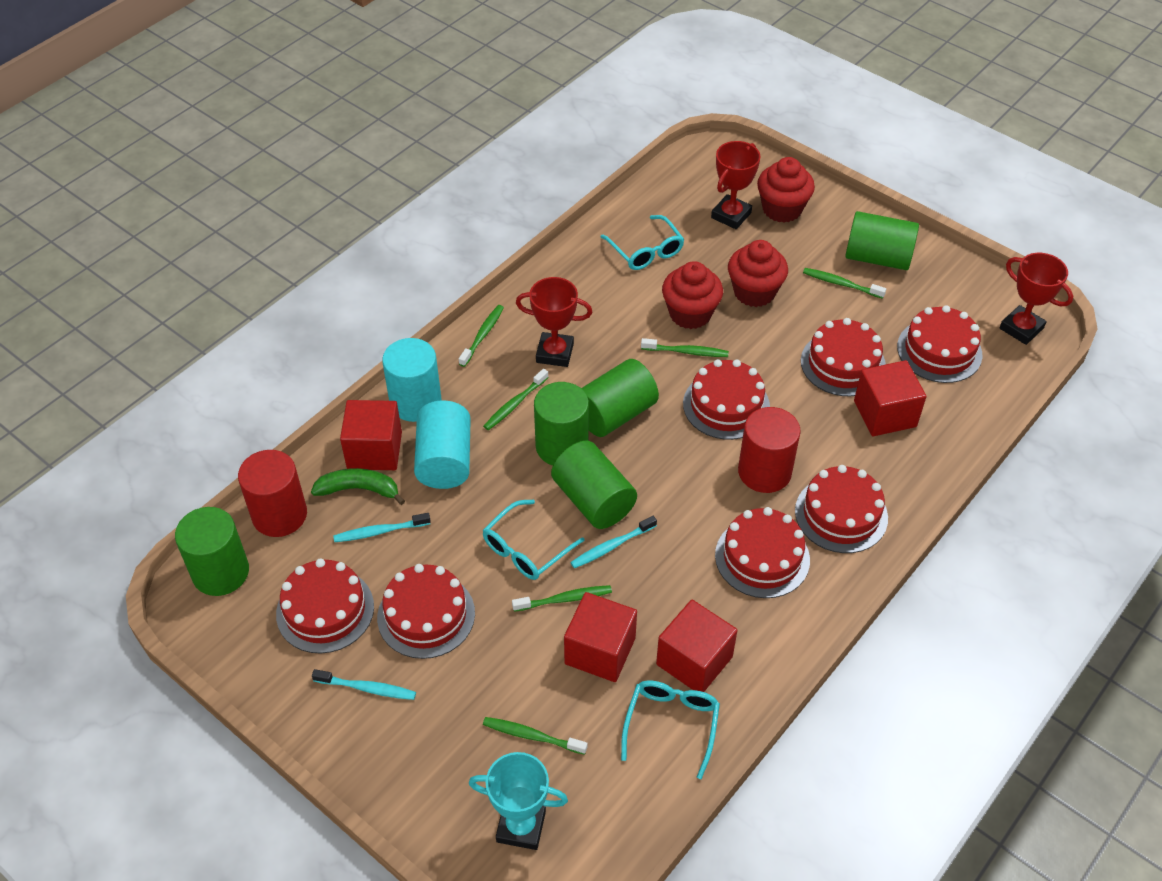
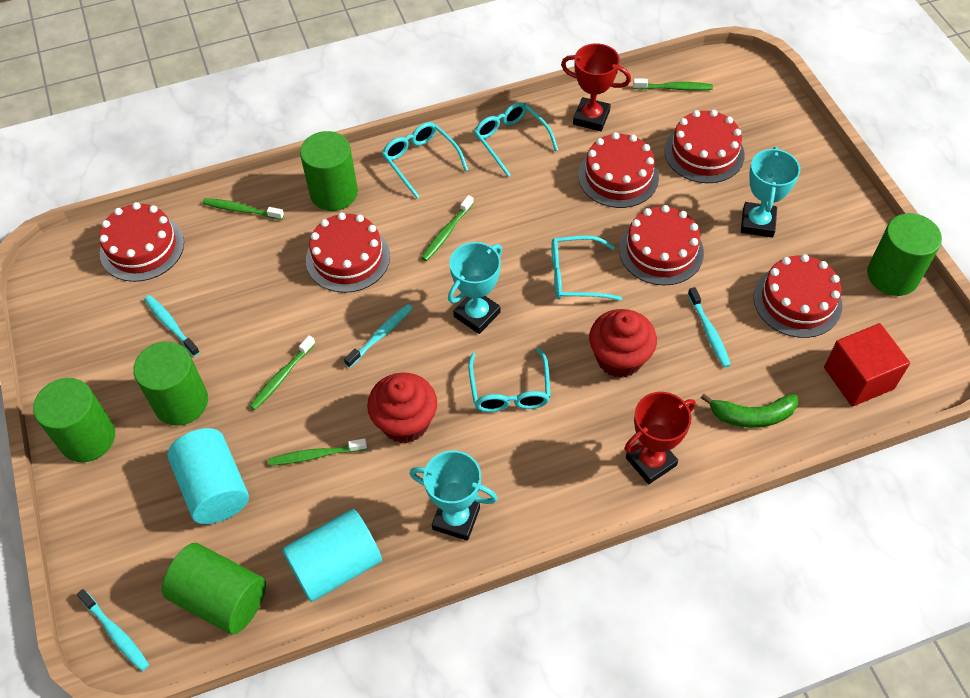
green toothbrush: 6 -> 5
red cake: 7 -> 6
red cube: 4 -> 1
red cupcake: 3 -> 2
red cylinder: 2 -> 0
red trophy: 3 -> 2
turquoise glasses: 3 -> 4
turquoise toothbrush: 3 -> 4
turquoise trophy: 1 -> 3

